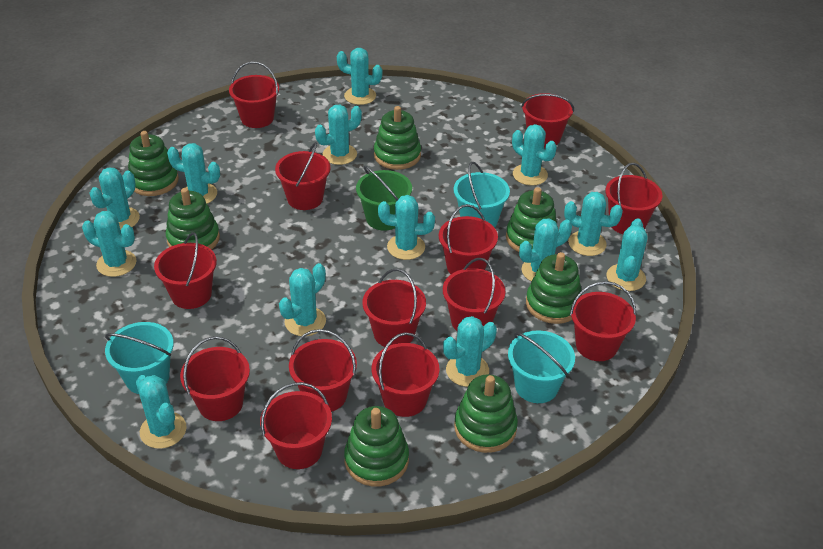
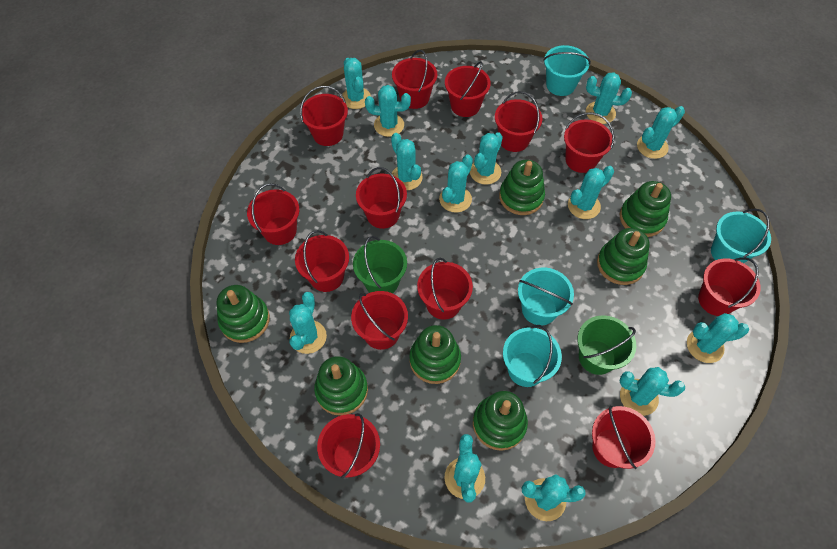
green bucket: 1 -> 2
turquoise bucket: 3 -> 4

